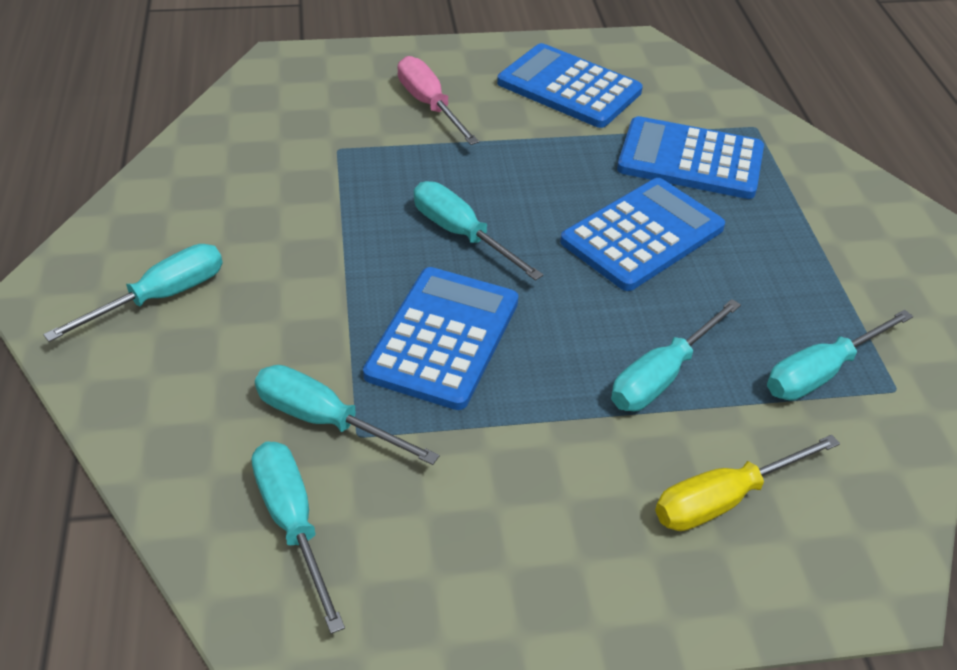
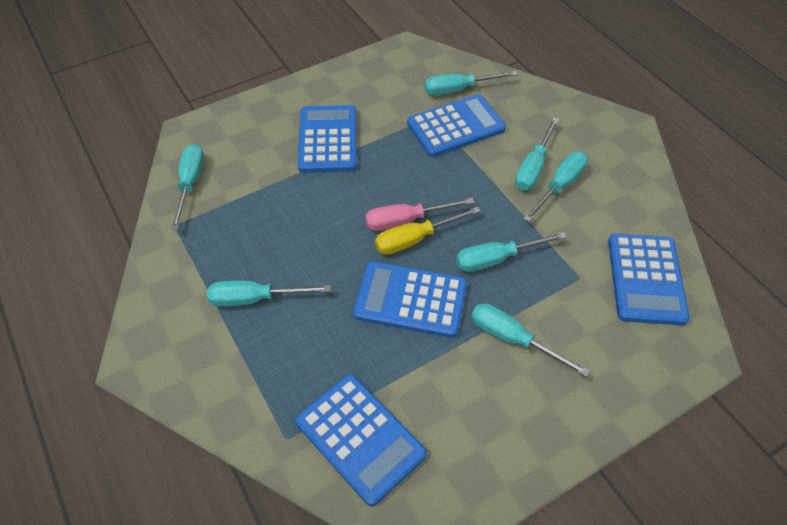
blue calculator: 4 -> 5
turquoise screwdriver: 6 -> 7

